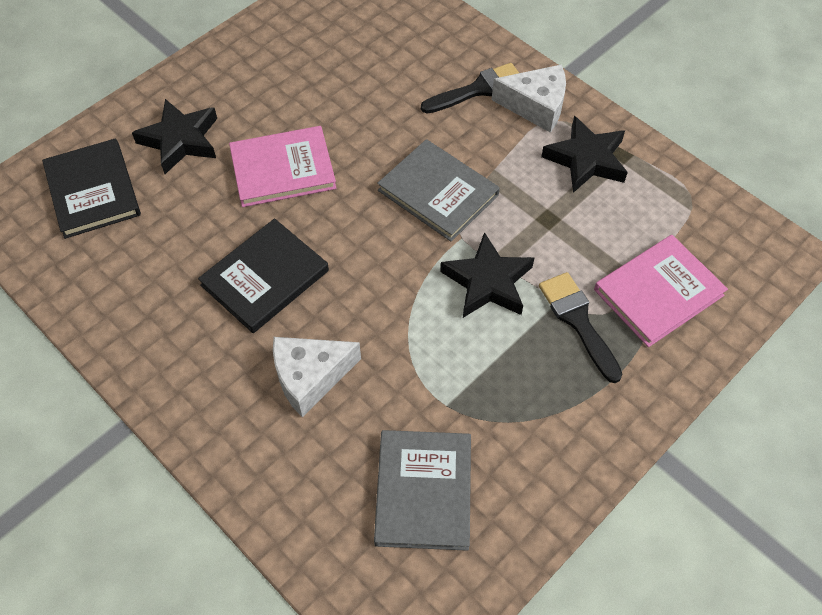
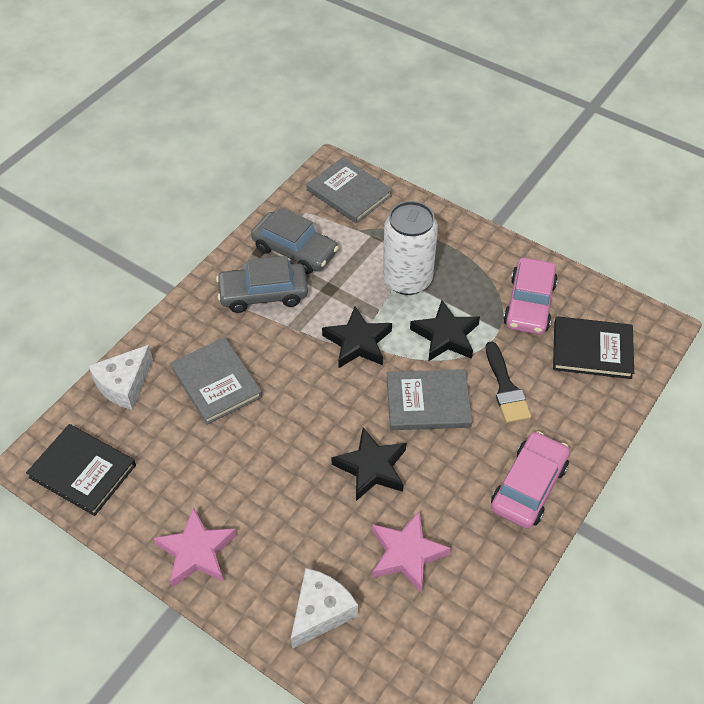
black brush: 2 -> 1
grey book: 2 -> 3
grey car: 0 -> 2
pink book: 2 -> 0
pink car: 0 -> 2
pink star: 0 -> 2
white can: 0 -> 1

